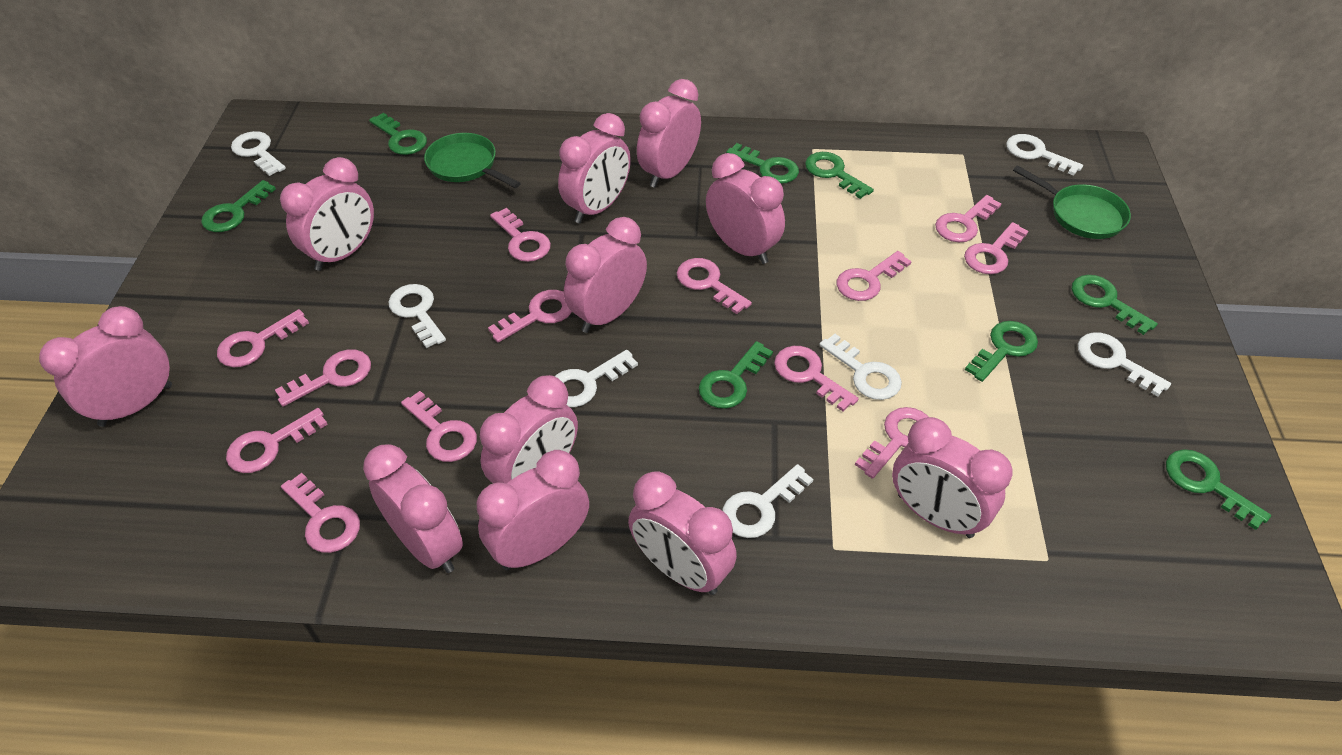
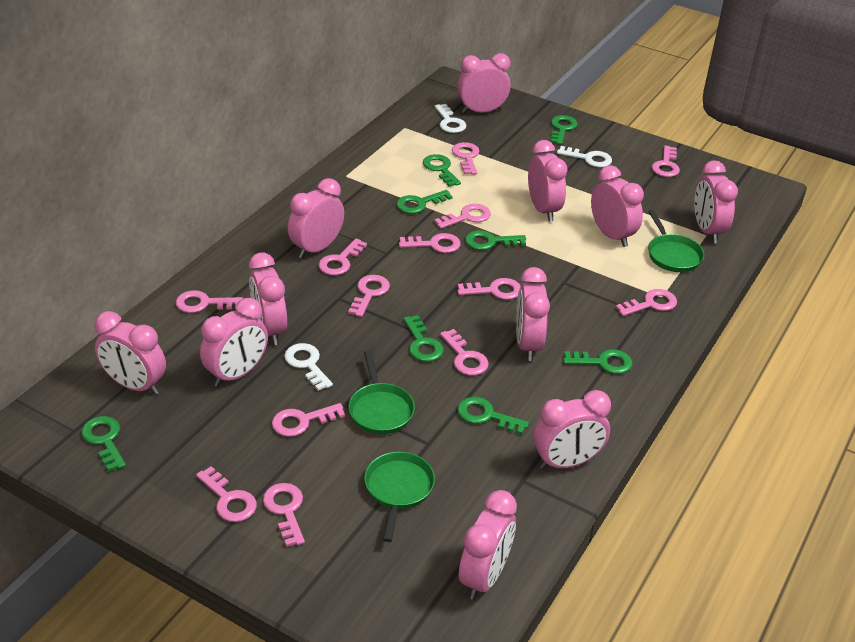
green pan: 2 -> 3
white key: 7 -> 3

